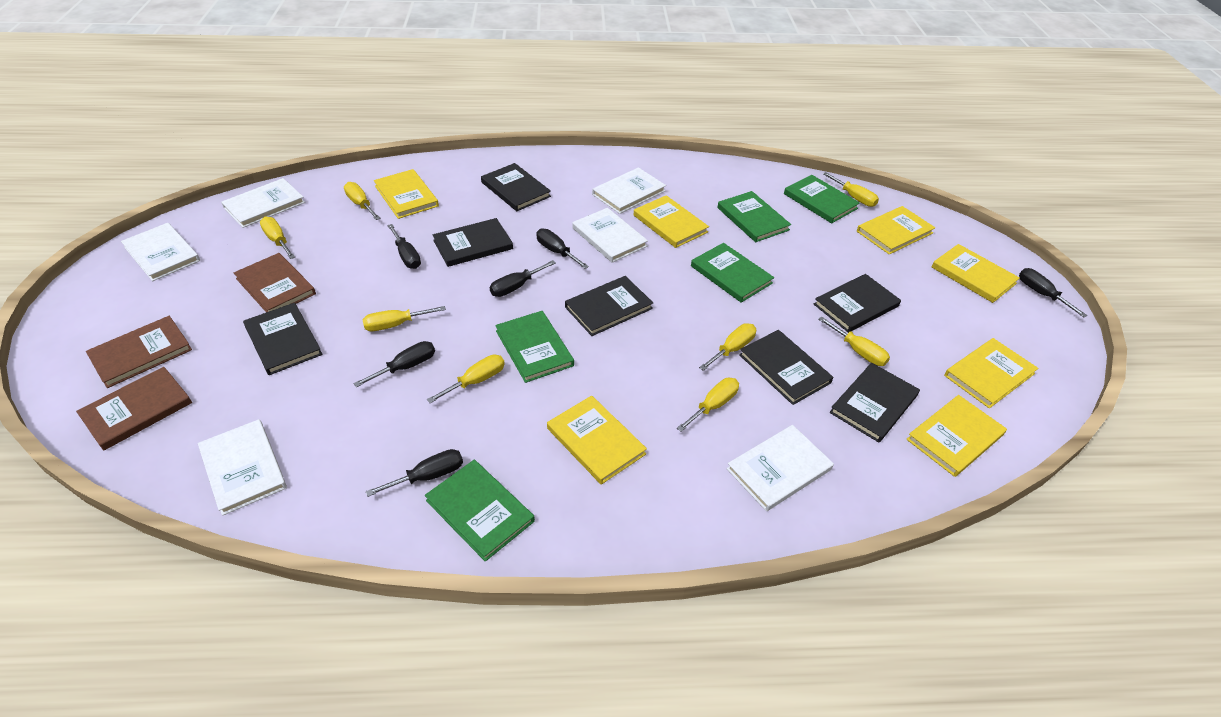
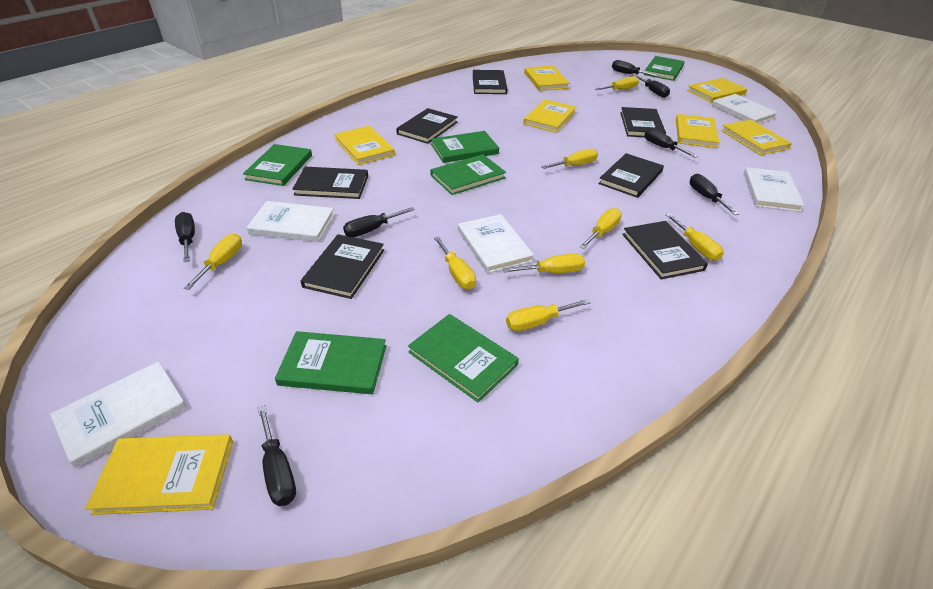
black screwdriver: 6 -> 7
brown book: 3 -> 0
green book: 5 -> 6
white book: 6 -> 5

